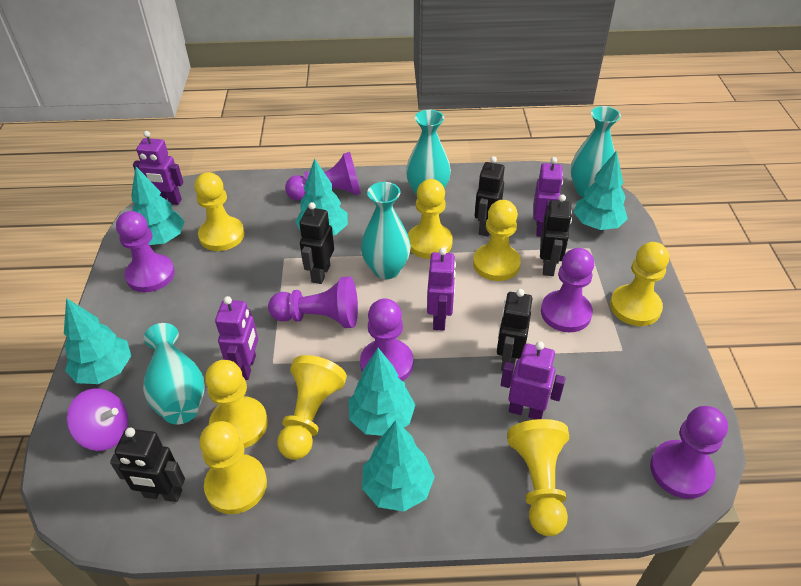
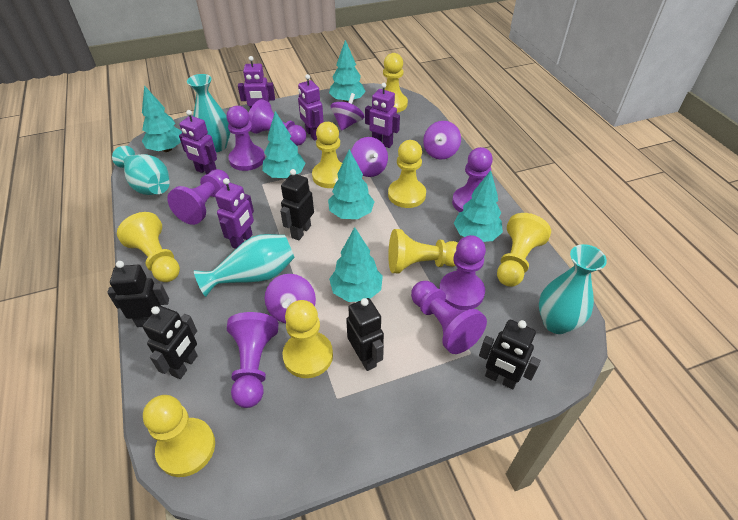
purple pawn: 6 -> 7
purple spinning top: 1 -> 4

